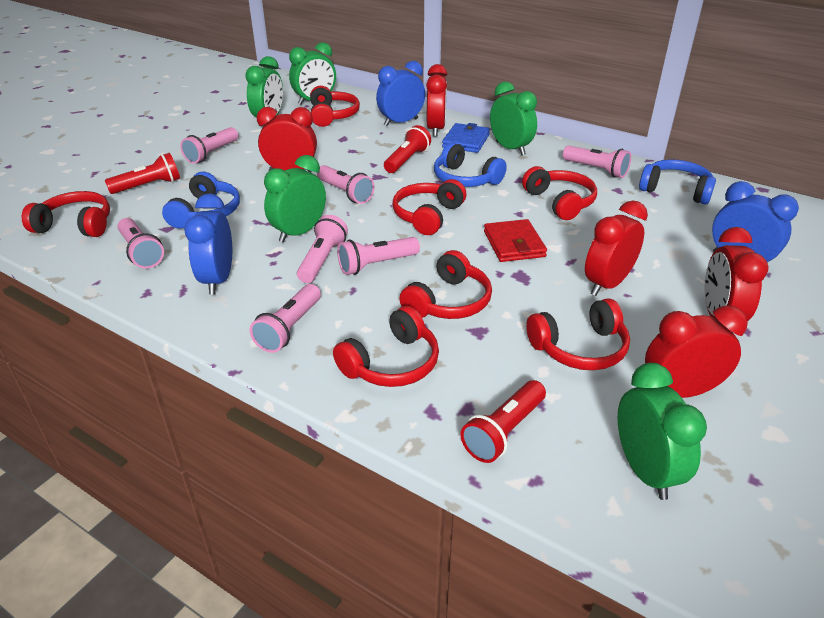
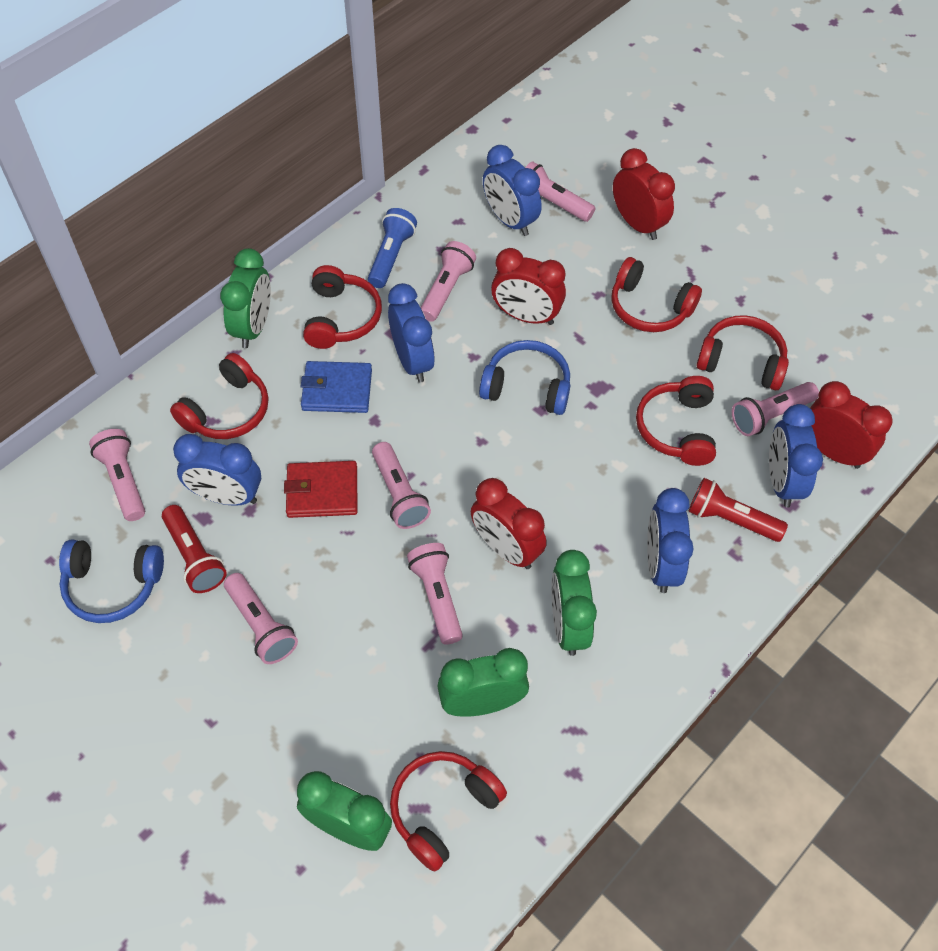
blue clock: 3 -> 5
blue flashlight: 0 -> 1
blue headphones: 3 -> 2
green clock: 5 -> 4
red clock: 5 -> 4
red flashlight: 3 -> 2
red headphones: 7 -> 6

